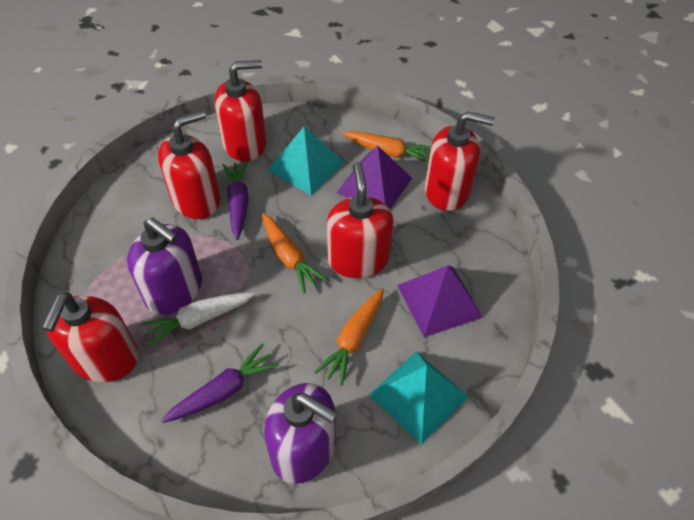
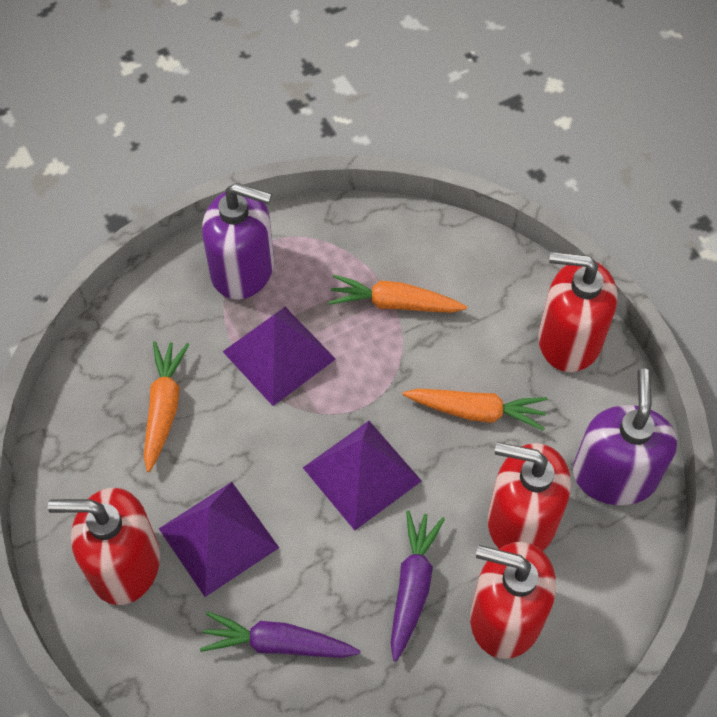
purple pyramid: 2 -> 3
red soap dispenser: 5 -> 4
turquoise pyramid: 2 -> 0
white carrot: 1 -> 0

